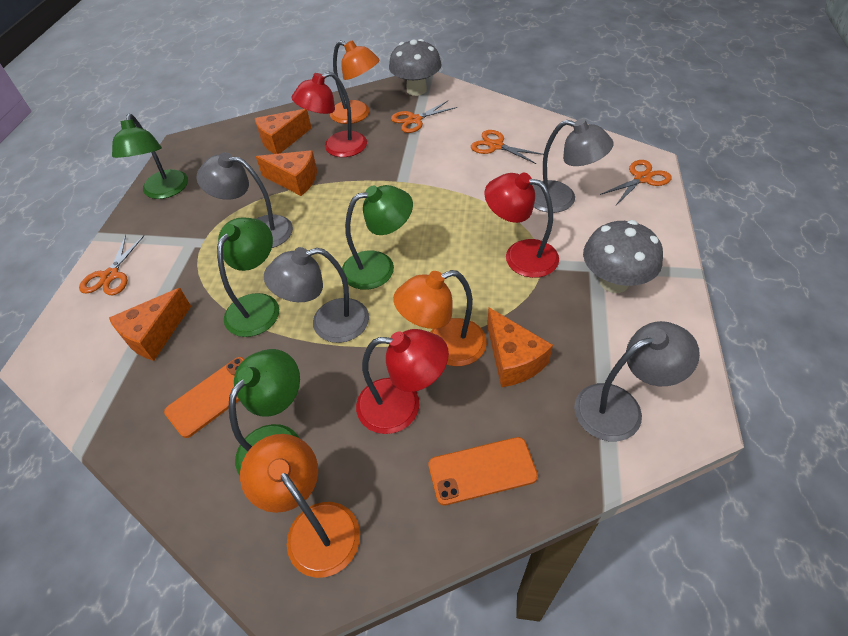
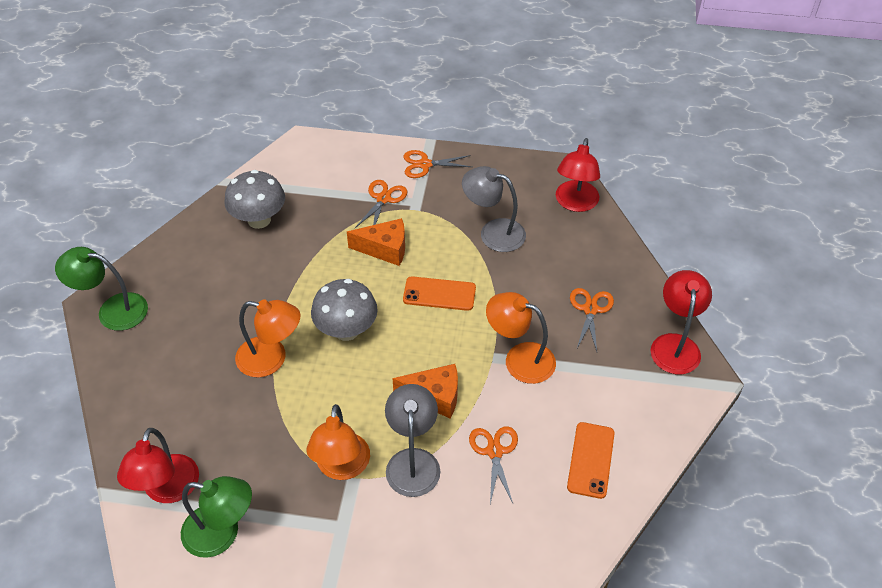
green lamp: 4 -> 2
grey lamp: 4 -> 2
orange cheese: 4 -> 2

